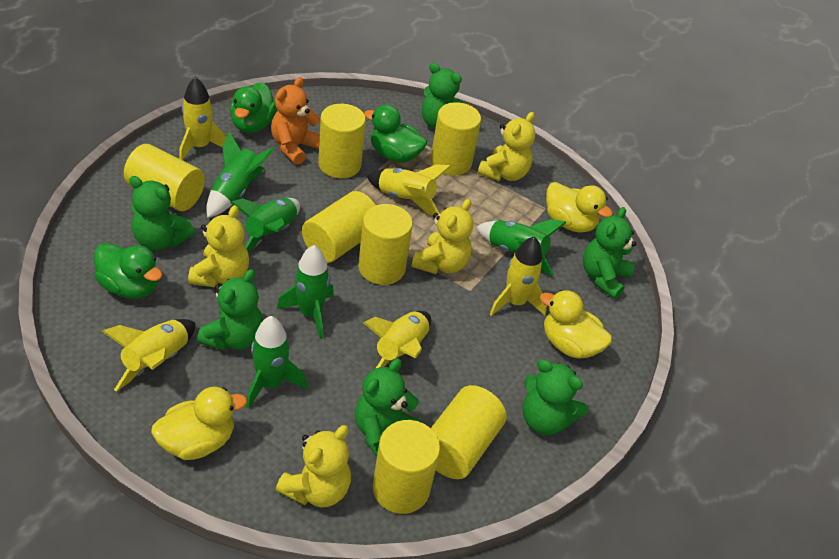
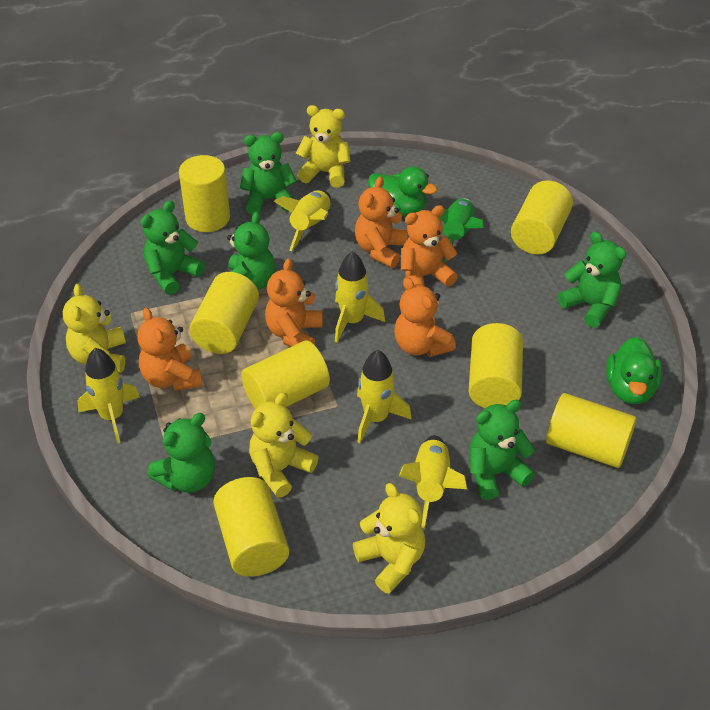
green duck: 3 -> 2
green rocket: 5 -> 1
orange teddy bear: 1 -> 5
yellow duck: 3 -> 0

